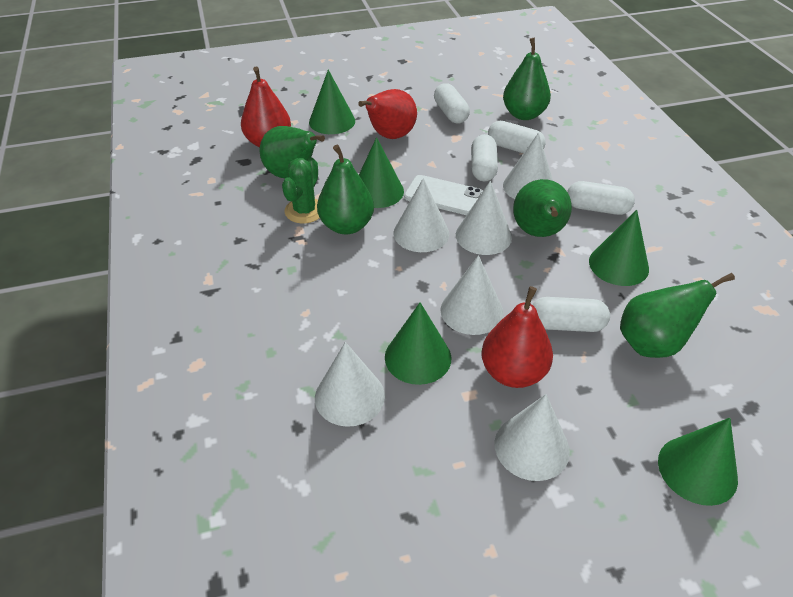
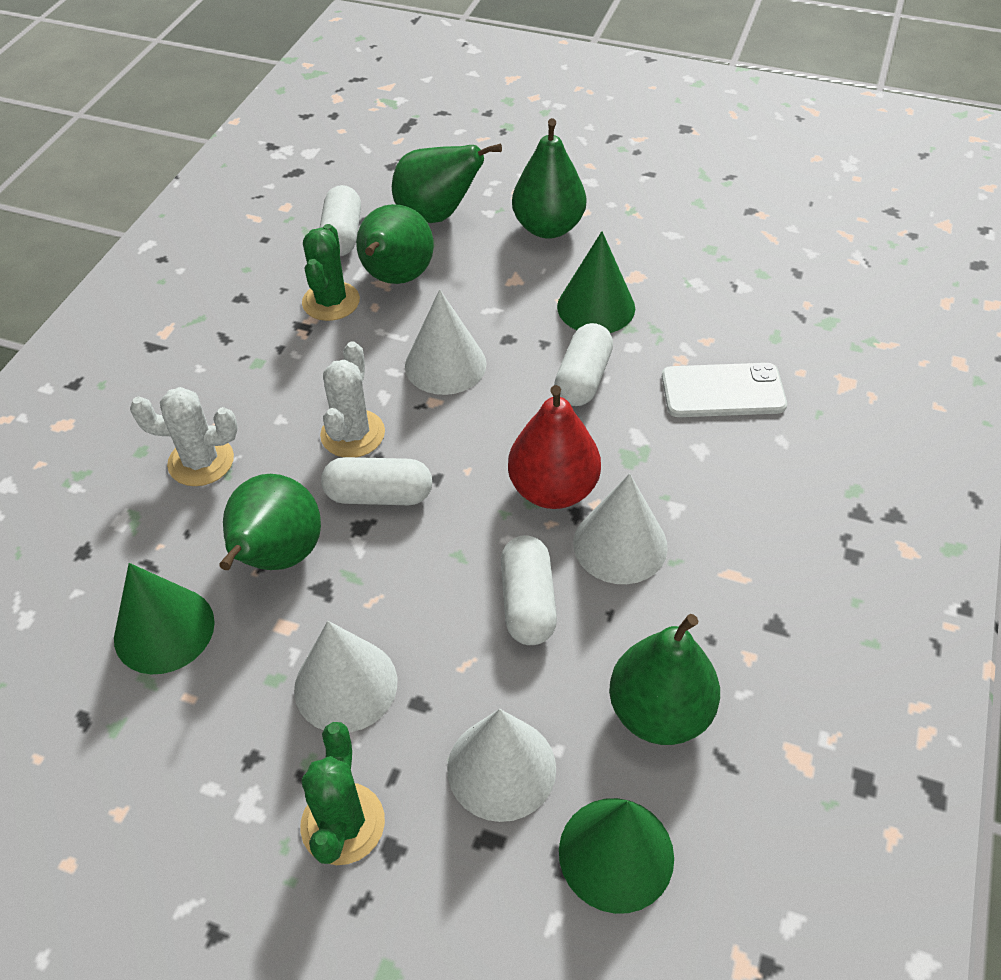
green cactus: 1 -> 2
green cone: 5 -> 3
red pear: 3 -> 1
white cactus: 0 -> 2
white capsule: 5 -> 4
white cone: 6 -> 4

